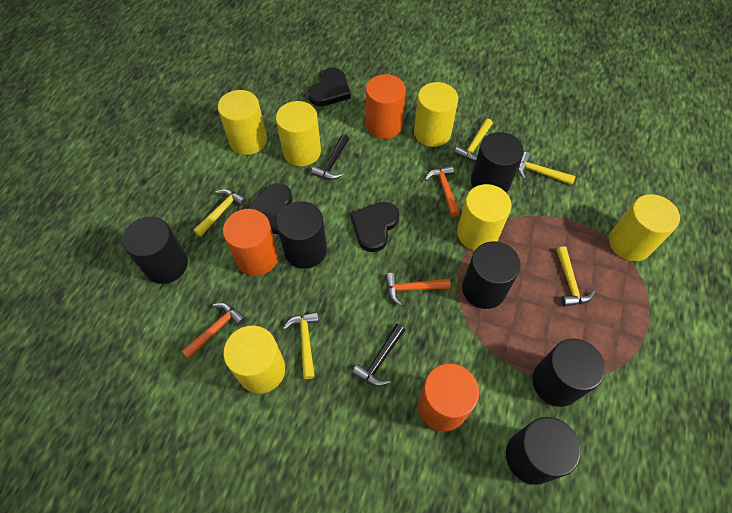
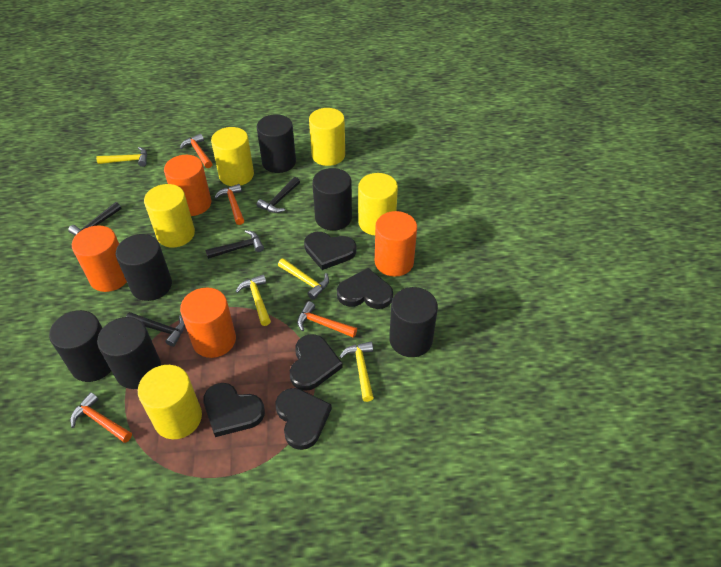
black hammer: 2 -> 4
black heart: 3 -> 5
orange cylinder: 3 -> 4
orange hammer: 3 -> 4
yellow cylinder: 6 -> 5
yellow hammer: 5 -> 4

